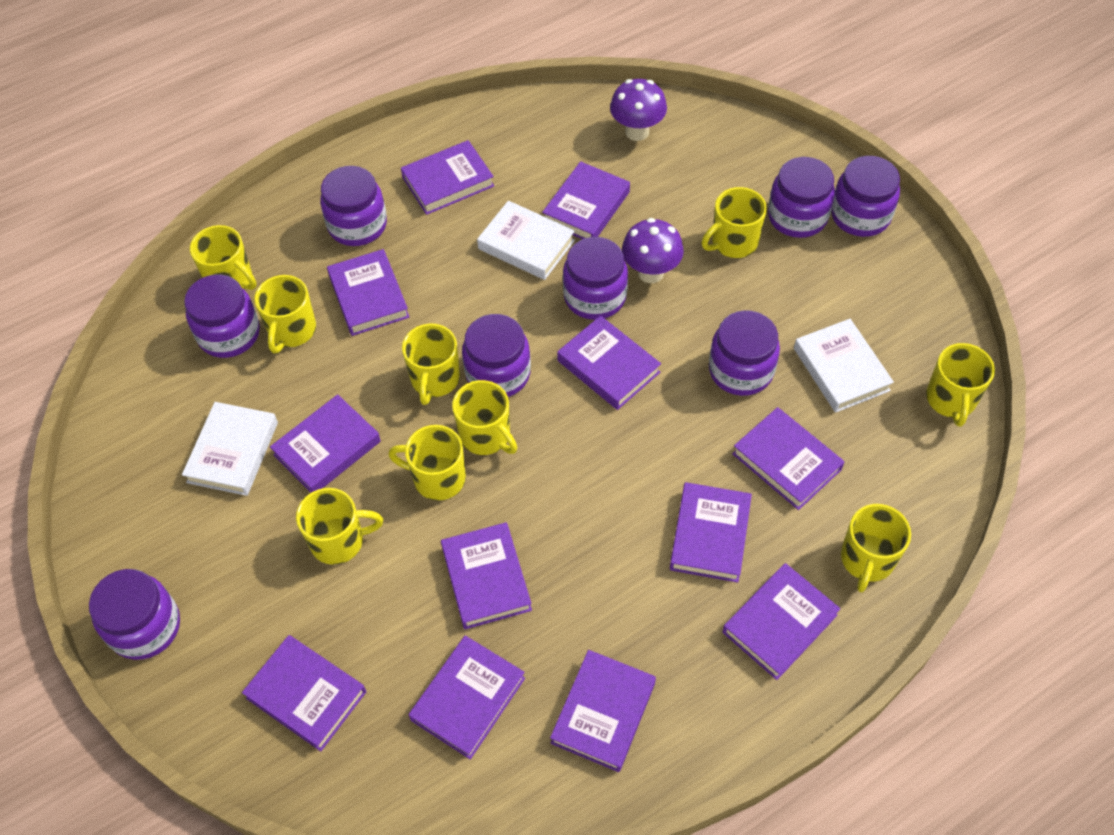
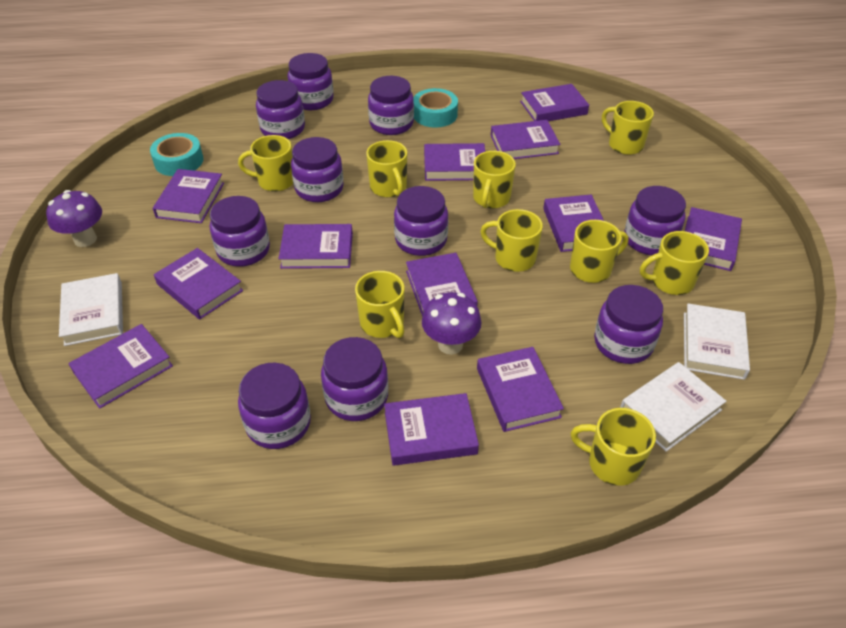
purple jar: 8 -> 10
turquoise tape: 0 -> 2

